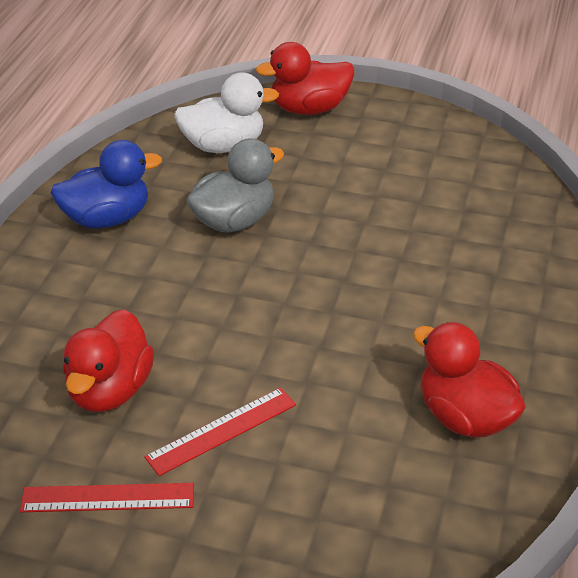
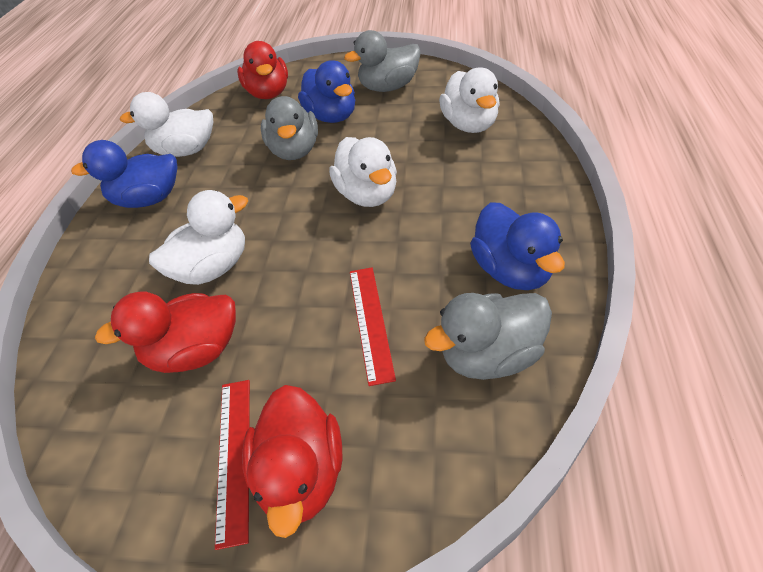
blue duck: 1 -> 3
grey duck: 1 -> 3
white duck: 1 -> 4

